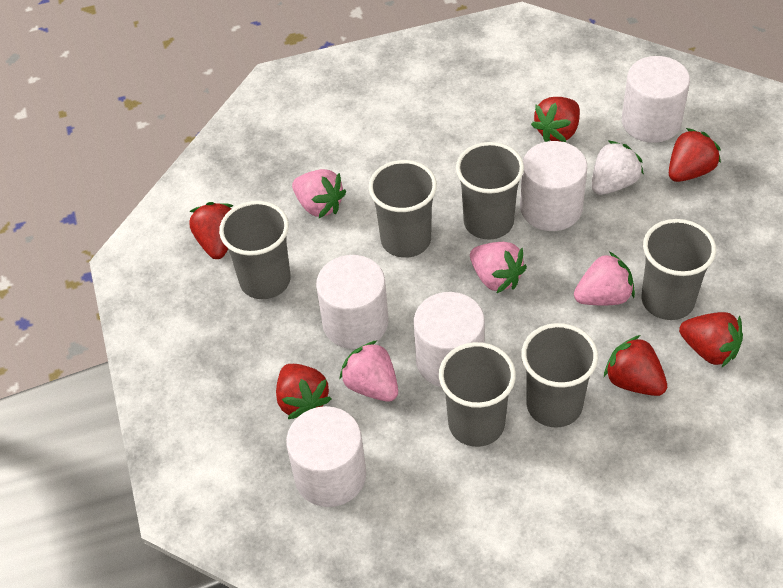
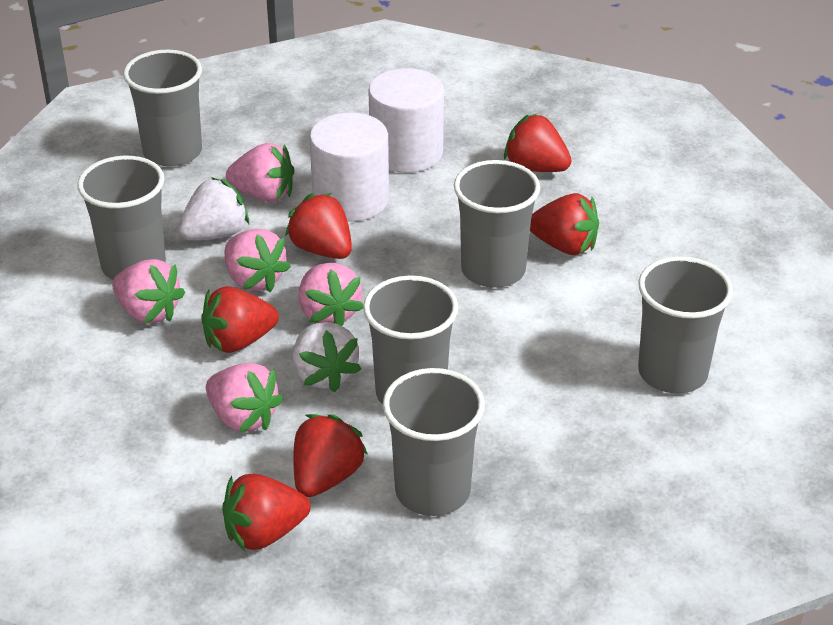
pink strawberry: 4 -> 5
white cylinder: 5 -> 2
white strawberry: 1 -> 2

